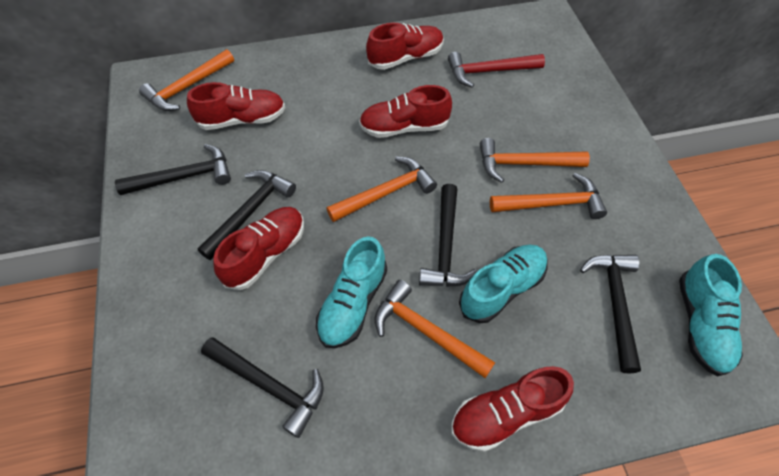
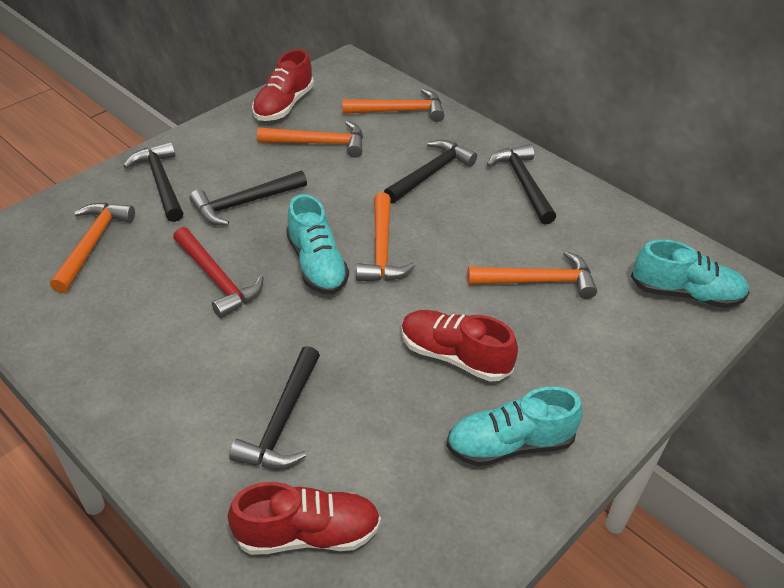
red shoe: 5 -> 3

